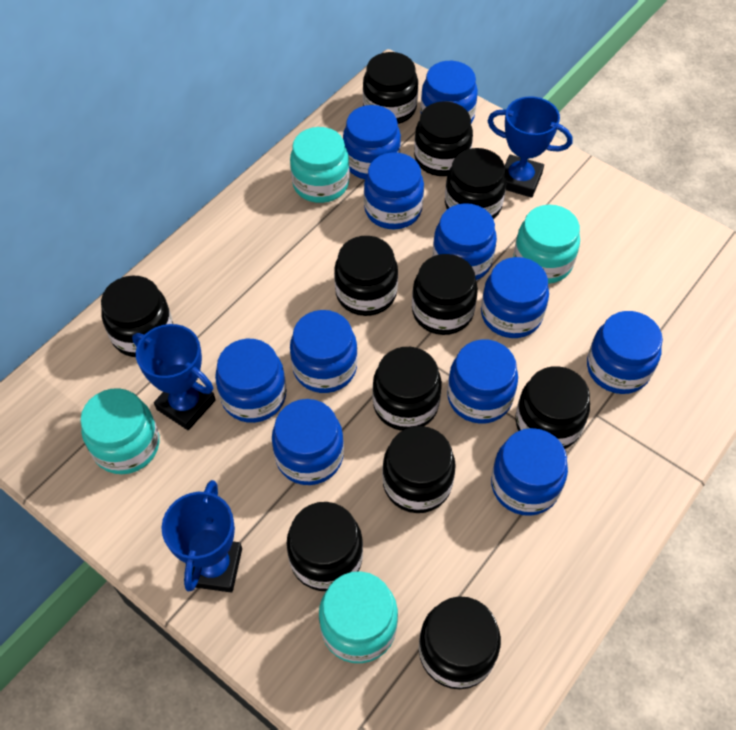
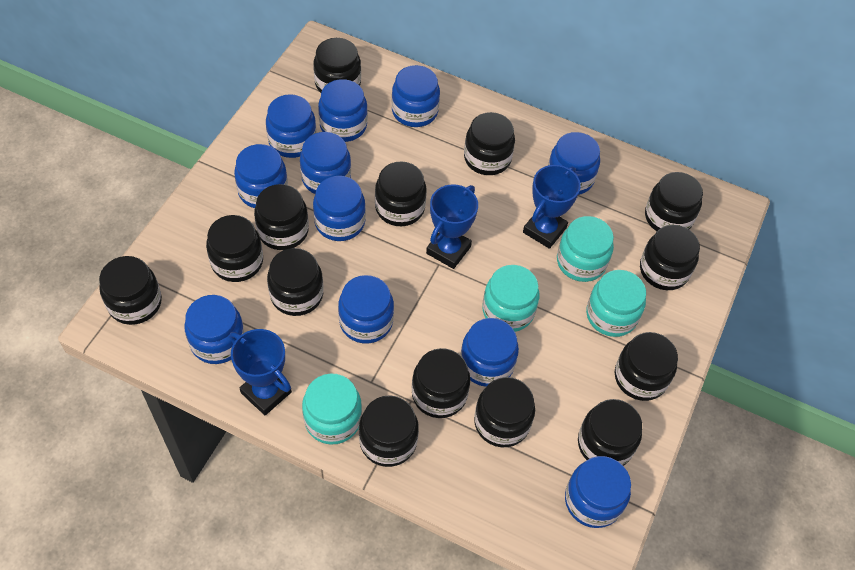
black jar: 11 -> 14

